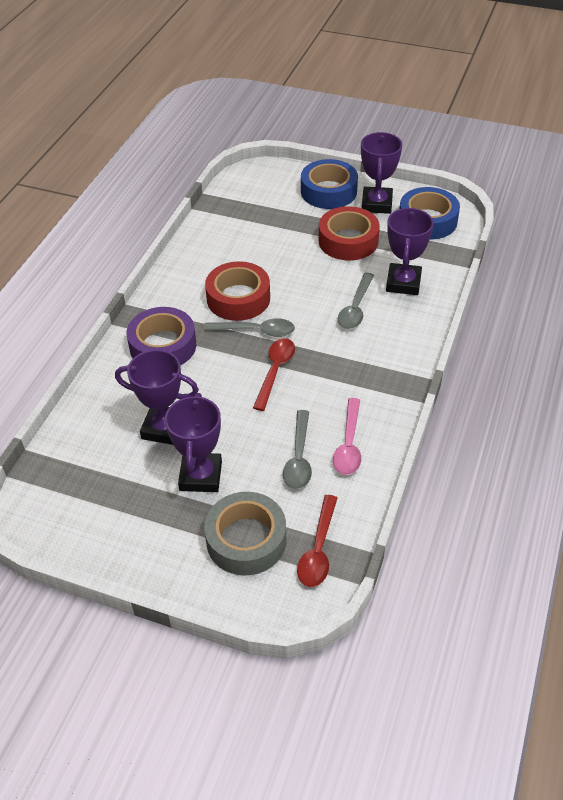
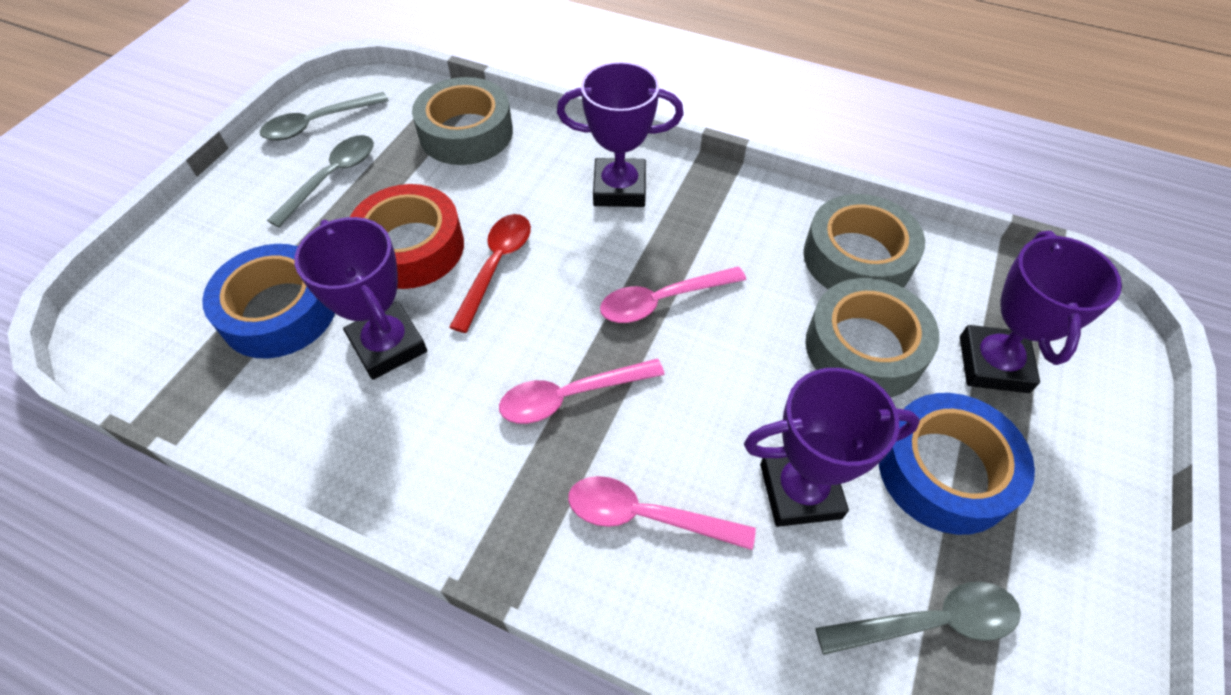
grey tape: 1 -> 3
pink spoon: 1 -> 3
purple tape: 1 -> 0
red spoon: 2 -> 1
red tape: 2 -> 1

